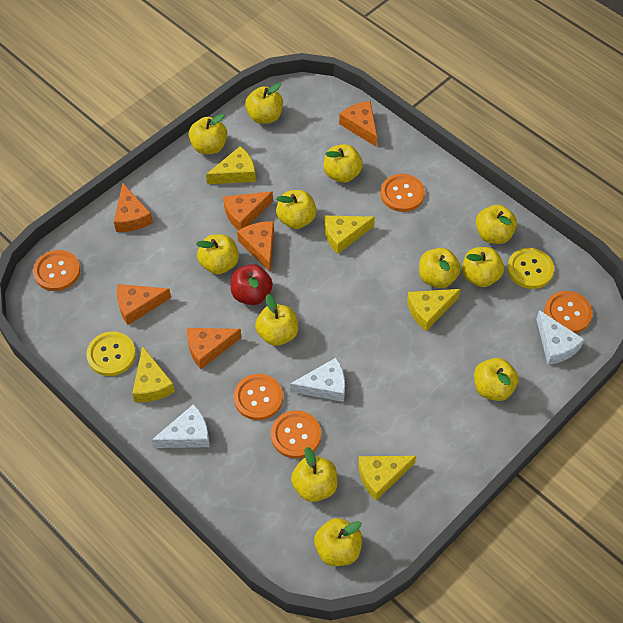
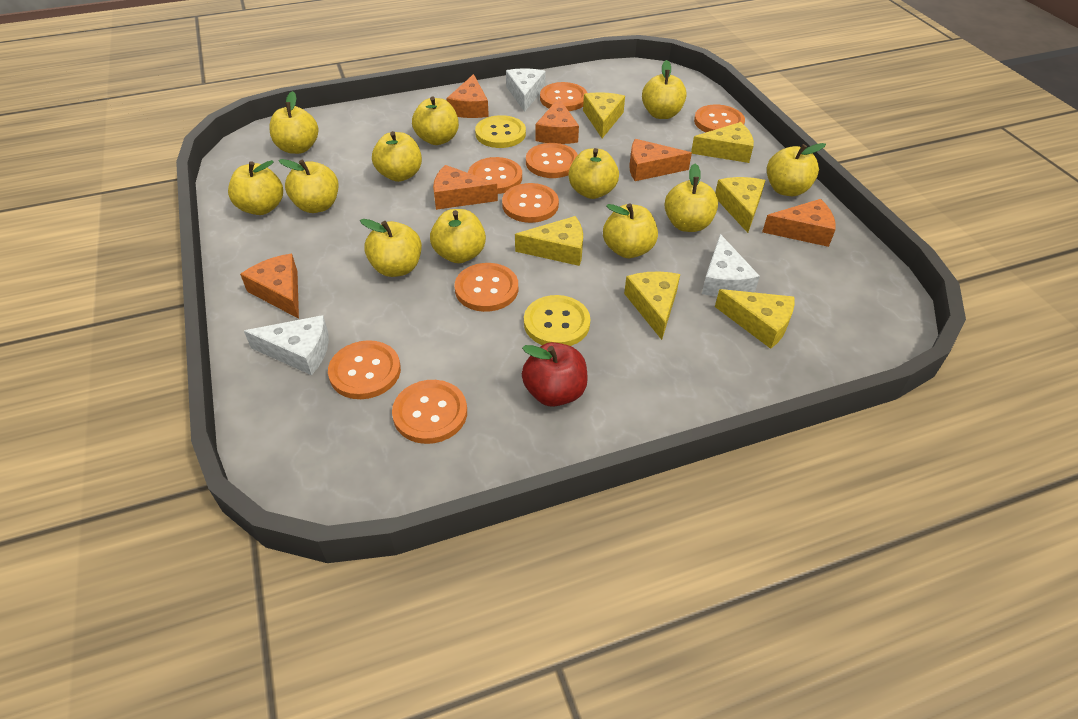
orange button: 5 -> 8
yellow cheese: 5 -> 6

